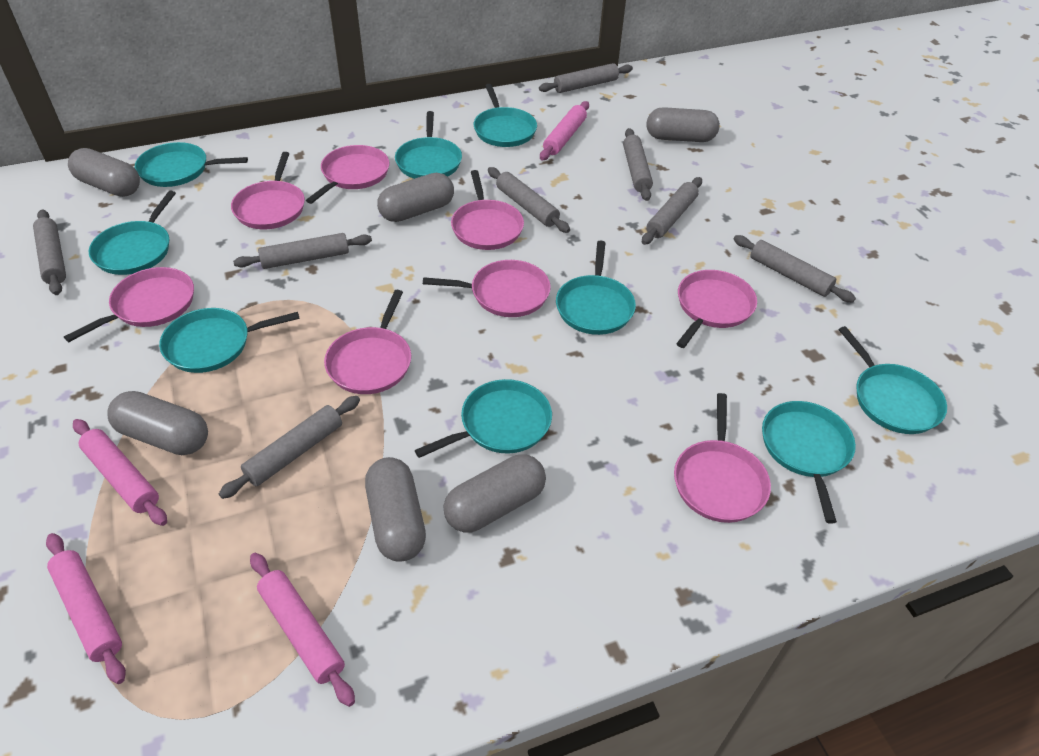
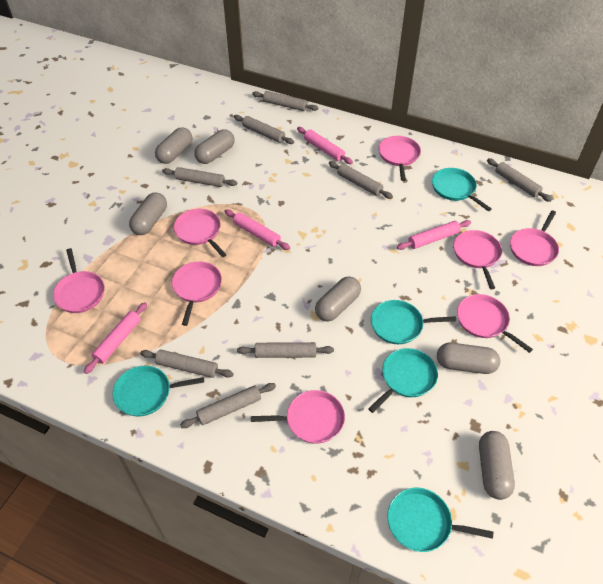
turquoise pan: 9 -> 5

